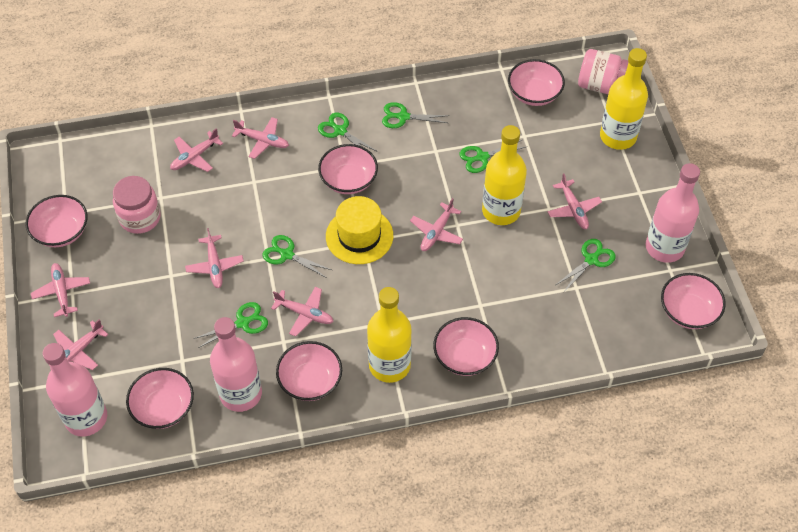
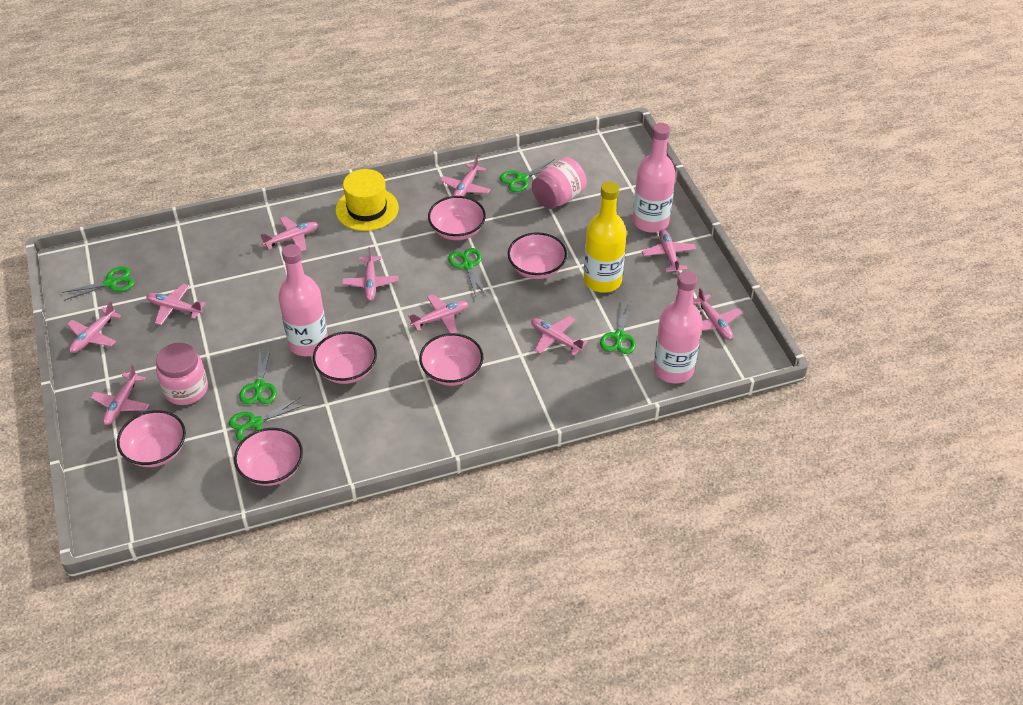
pink bowl: 7 -> 6
pink plane: 8 -> 10
yellow bottle: 3 -> 1

